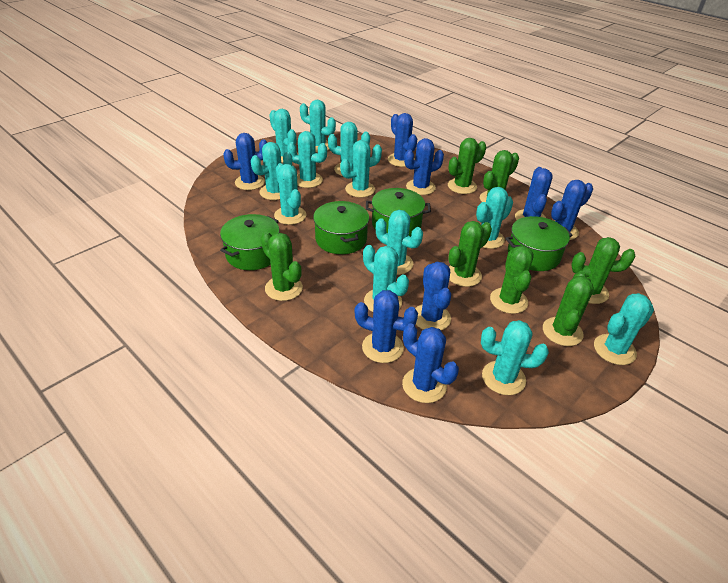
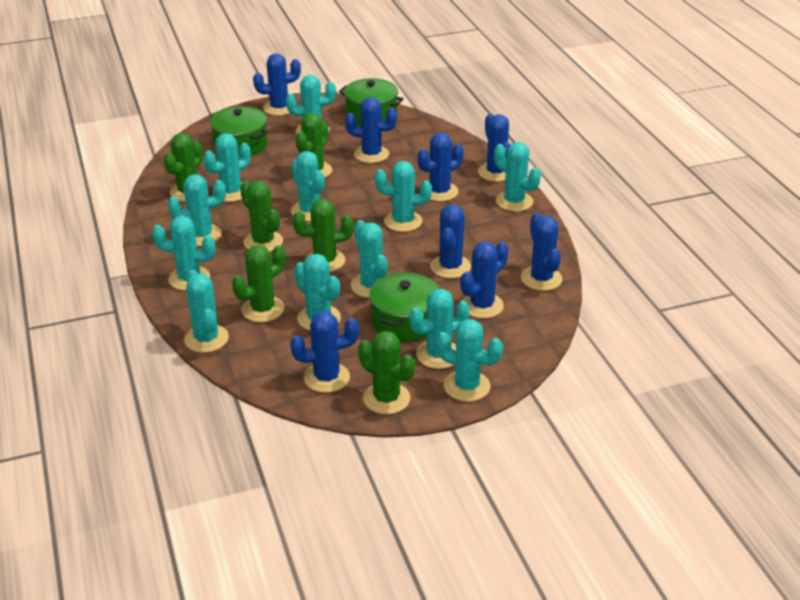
green cactus: 7 -> 6
green pot: 4 -> 3

